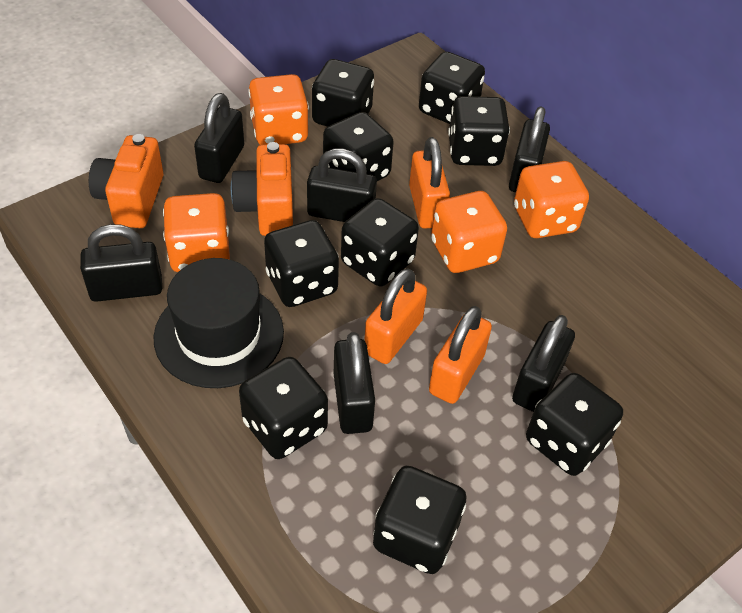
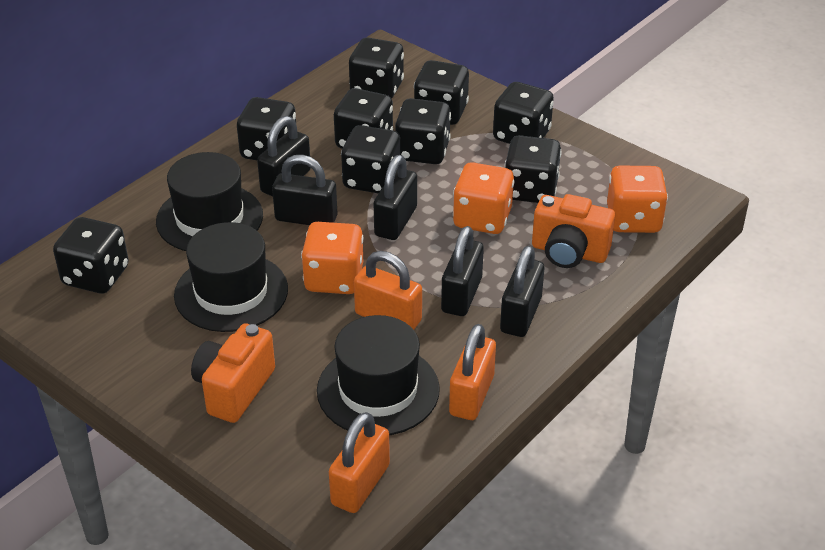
black hat: 1 -> 3
black padlock: 6 -> 5
orange dice: 4 -> 3

